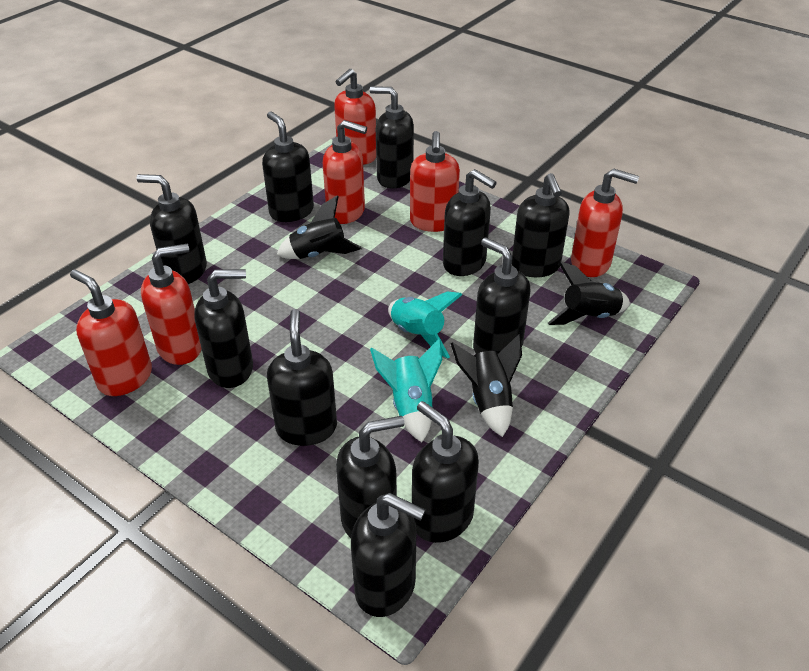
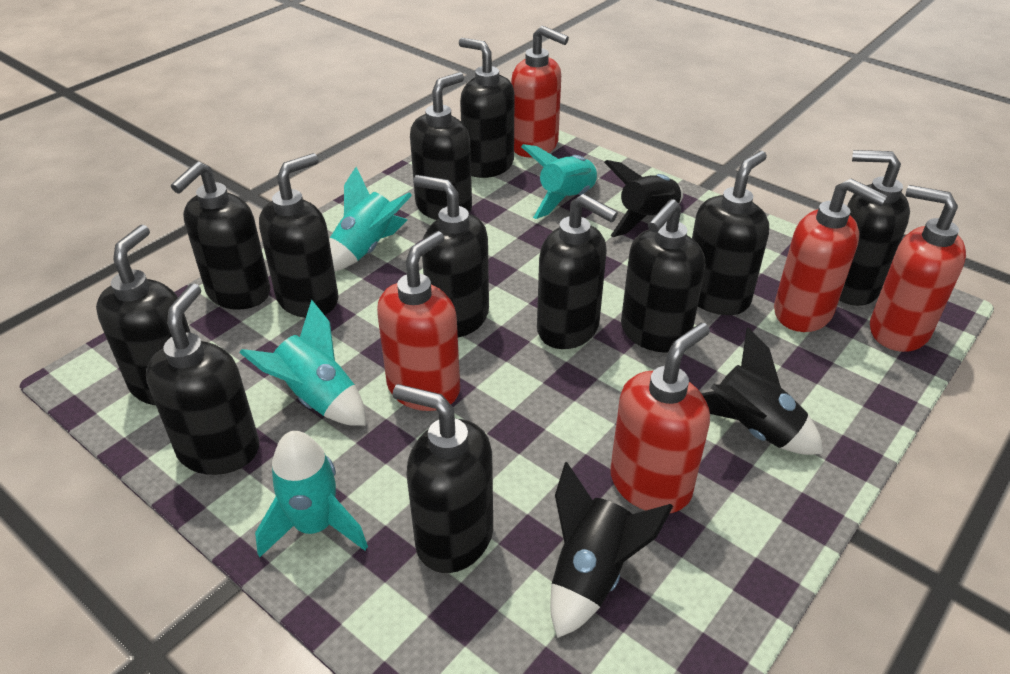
black soap dispenser: 11 -> 12
red soap dispenser: 6 -> 5
turquoise rocket: 2 -> 4

